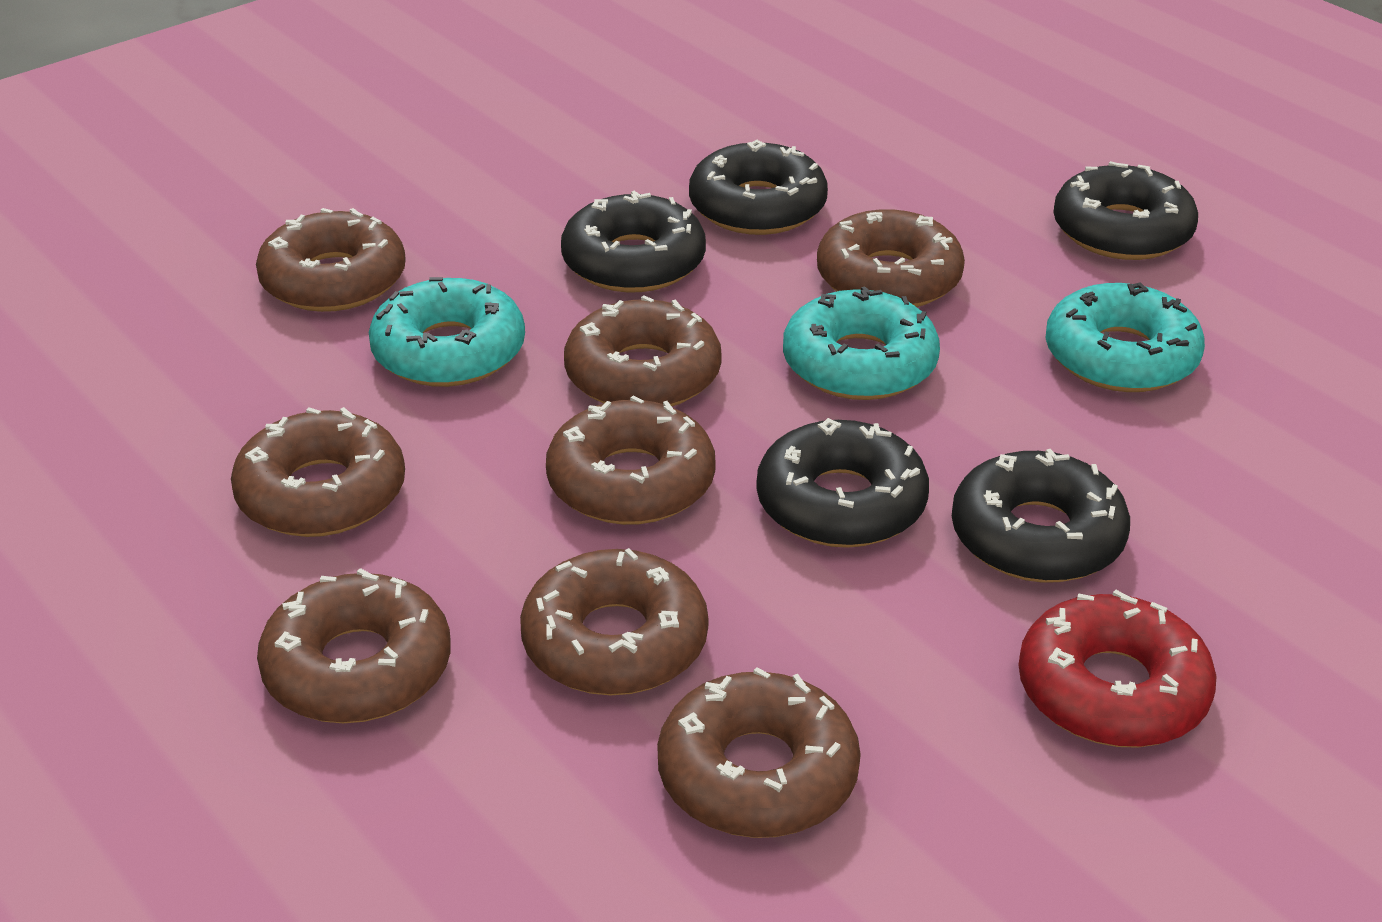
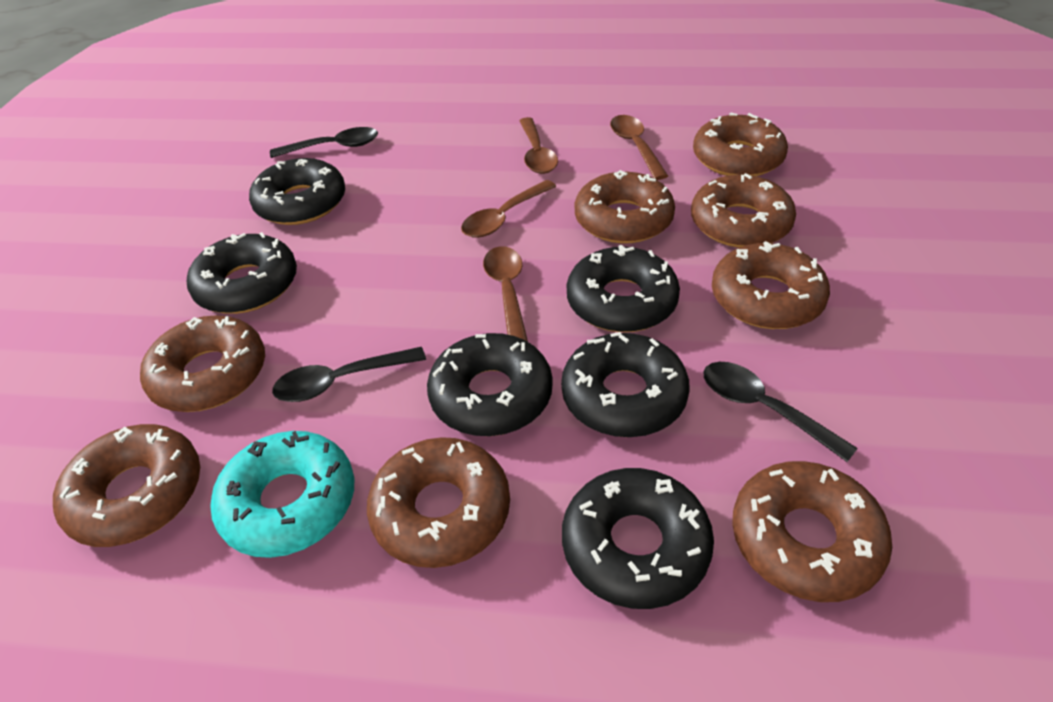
black donut: 5 -> 6
black spoon: 0 -> 3
brown spoon: 0 -> 4
red donut: 1 -> 0
turquoise donut: 3 -> 1

